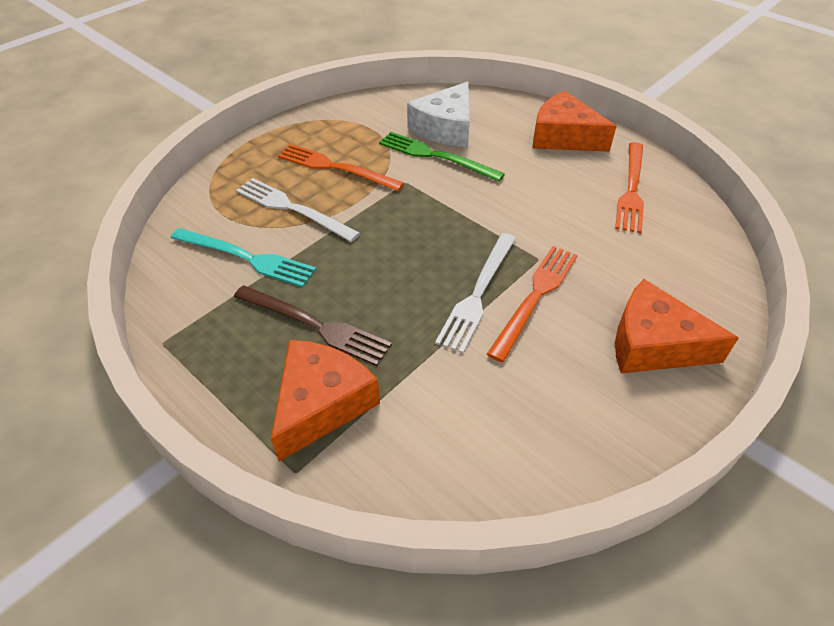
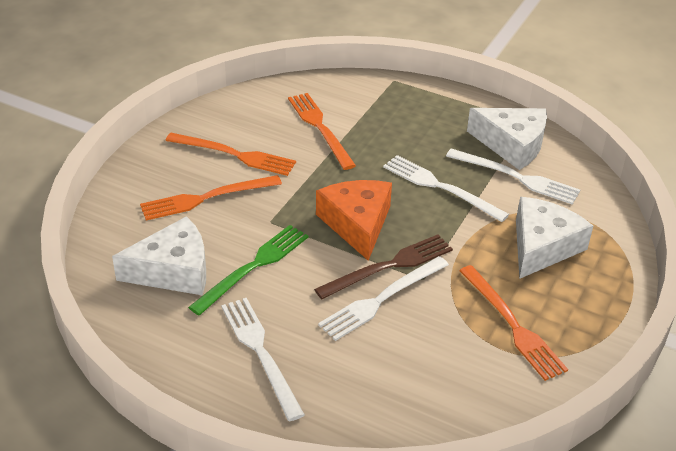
orange cheese: 3 -> 1
orange fork: 3 -> 4
turquoise fork: 1 -> 0
white cheese: 1 -> 3
white fork: 2 -> 4

